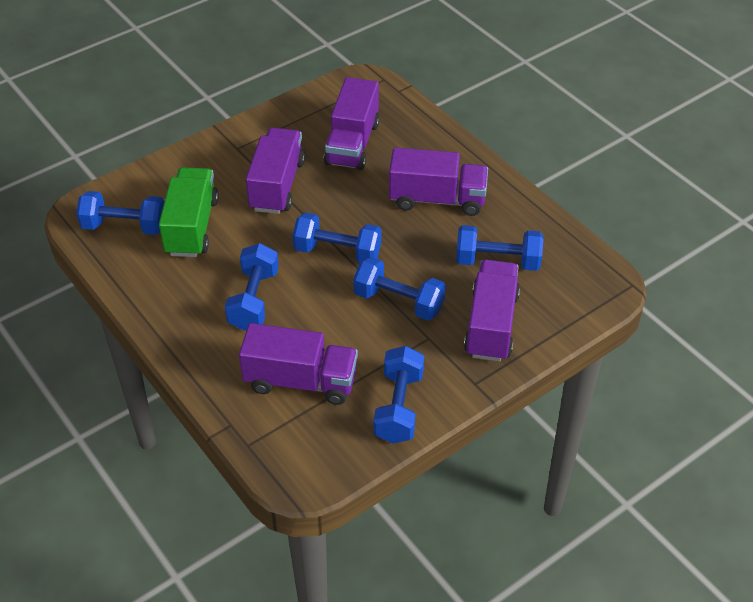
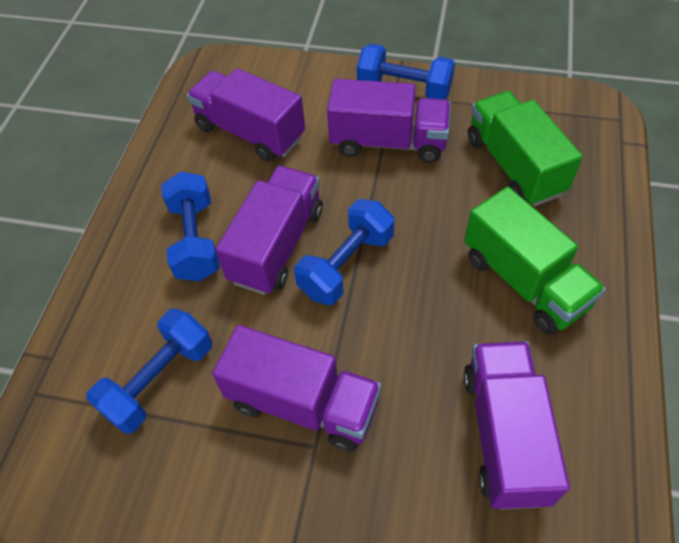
blue dumbbell: 6 -> 4
green truck: 1 -> 2

